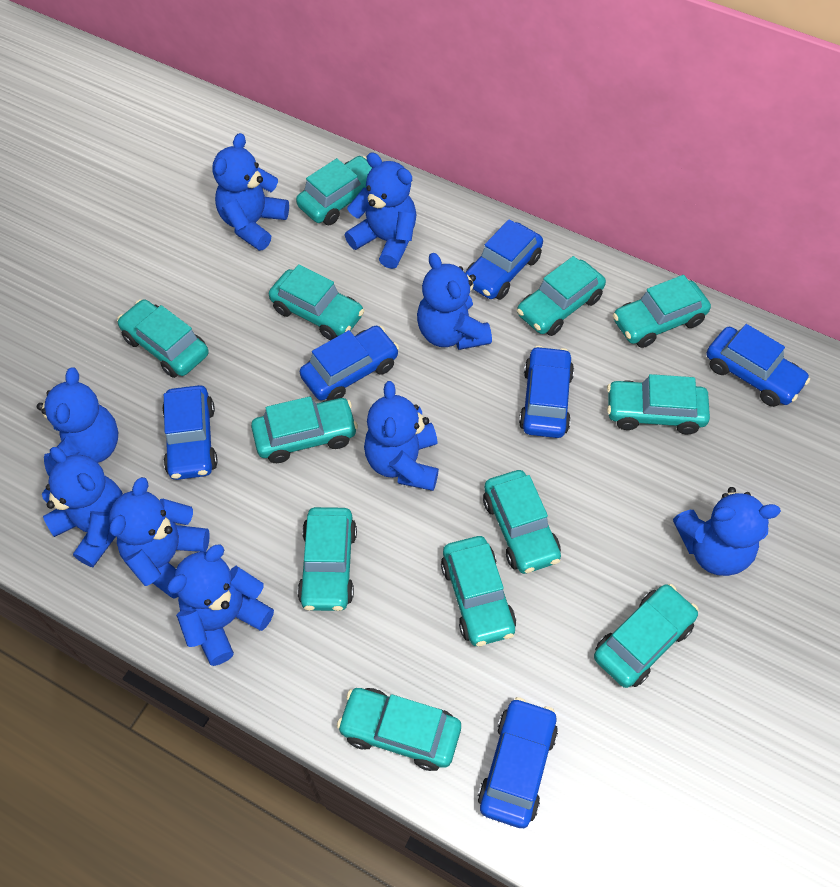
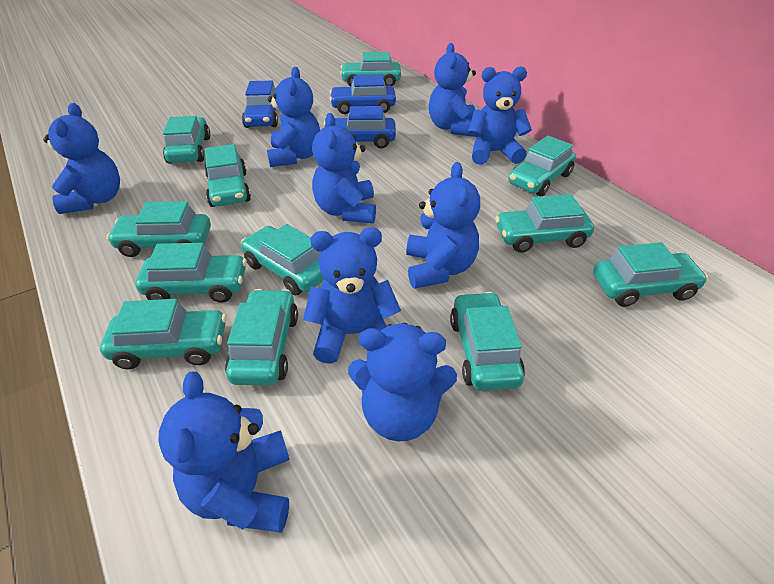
blue car: 6 -> 3

